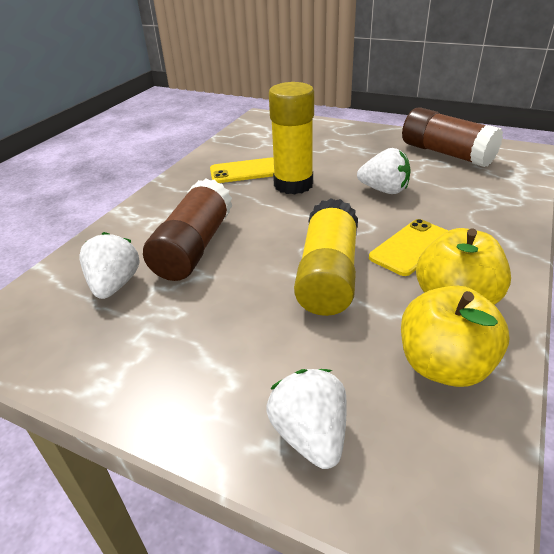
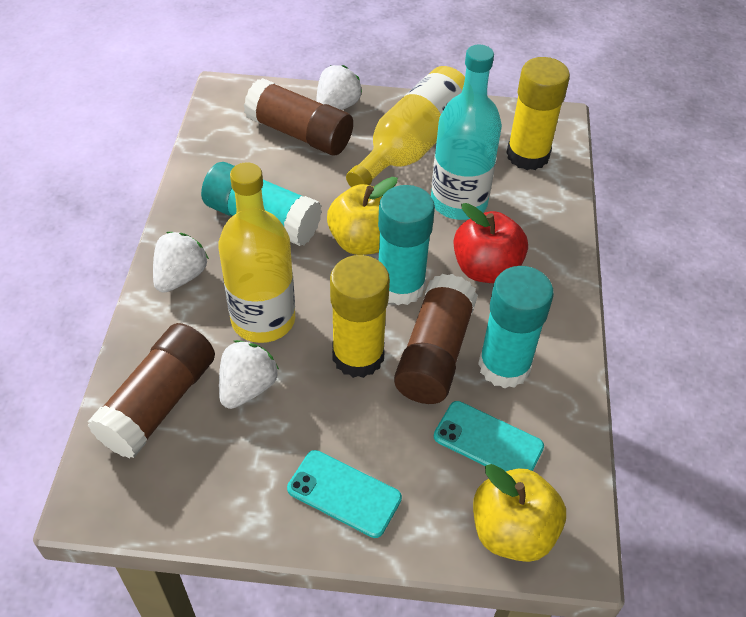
brown glue stick: 2 -> 3
red apple: 0 -> 1
turquoise bottle: 0 -> 1
turquoise glue stick: 0 -> 3
turquoise phone: 0 -> 2
yellow bottle: 0 -> 2
yellow phone: 2 -> 0

